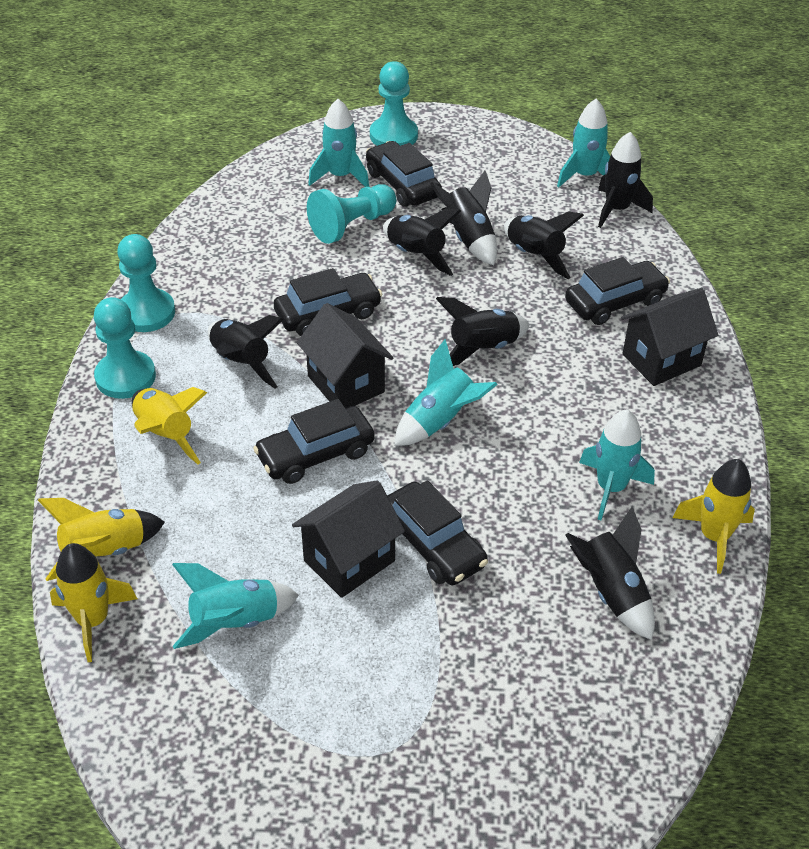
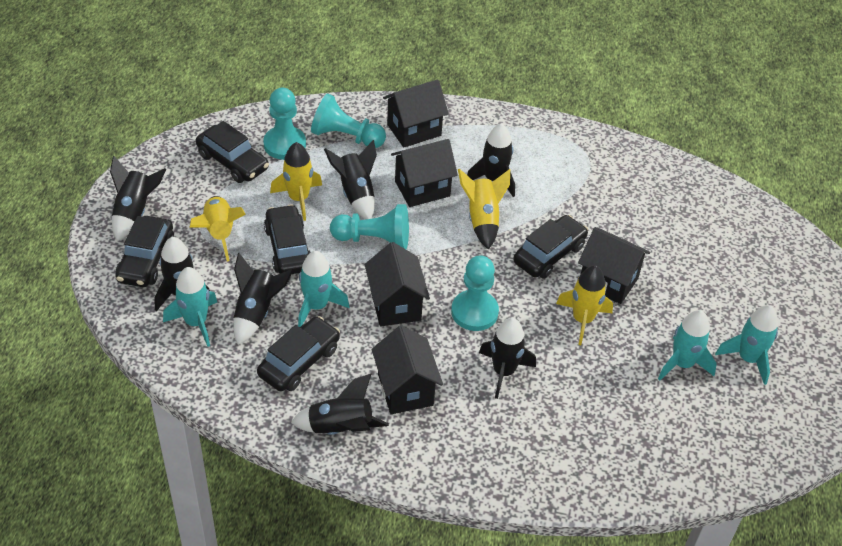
black house: 3 -> 5
turquoise rocket: 5 -> 4

